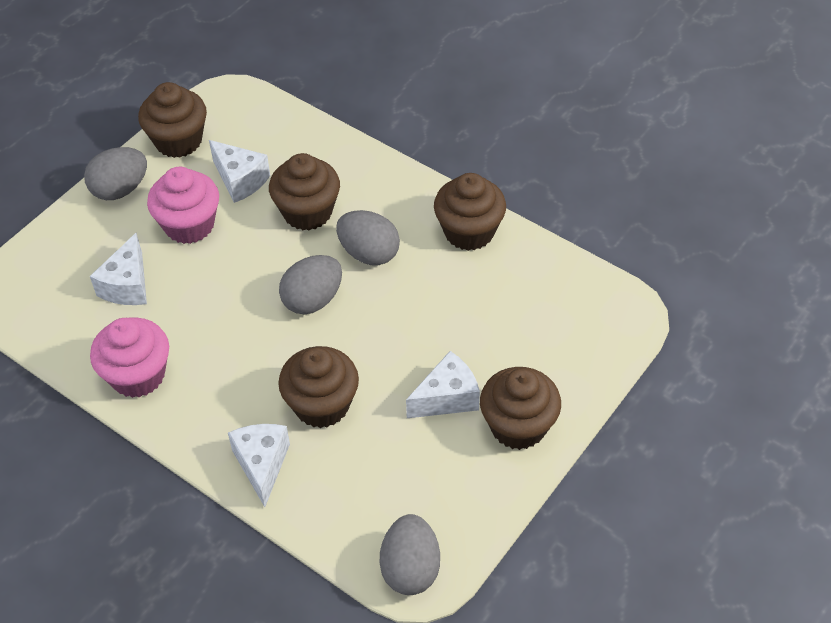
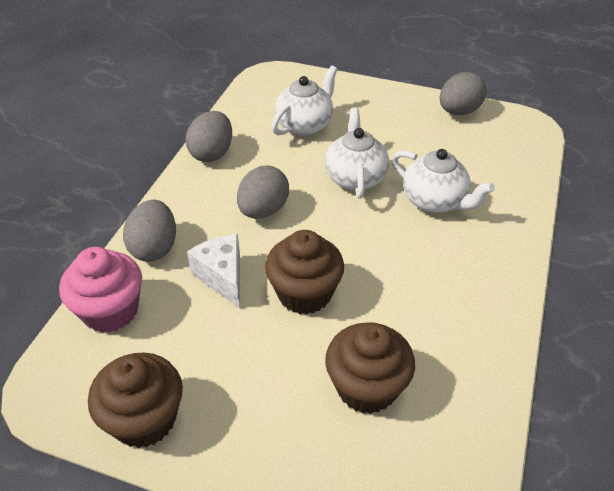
brown cupcake: 5 -> 3
pink cupcake: 2 -> 1
white cheese: 4 -> 1
white teapot: 0 -> 3

